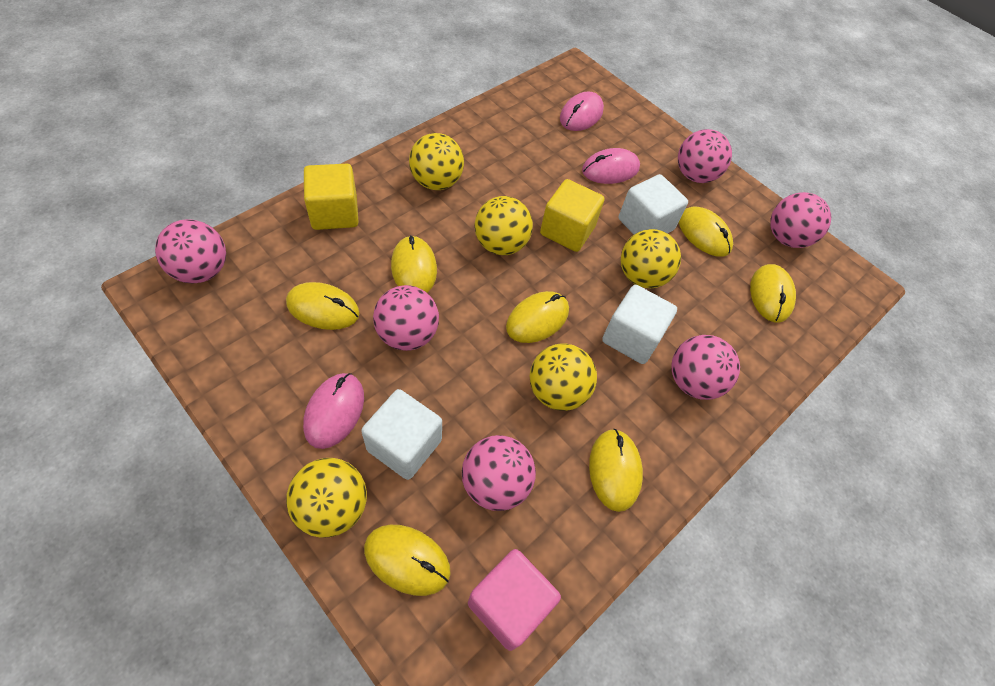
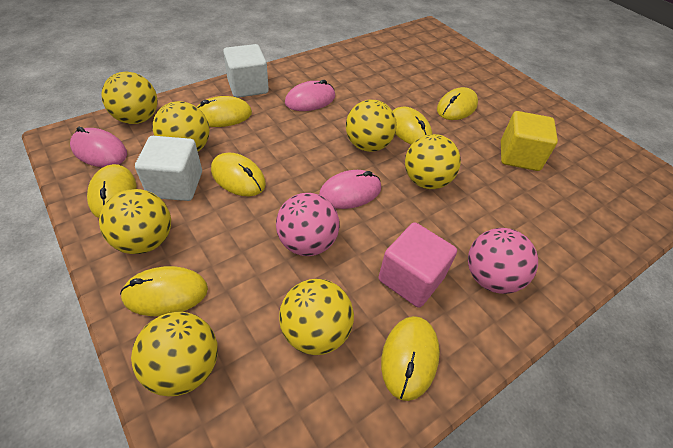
pink ball: 6 -> 2
white cube: 3 -> 2
yellow ball: 5 -> 7
yellow cube: 2 -> 1

